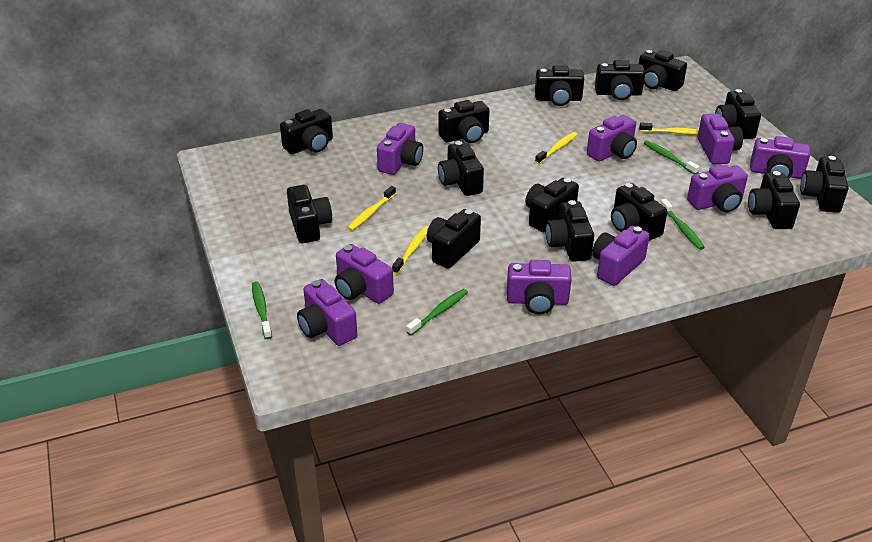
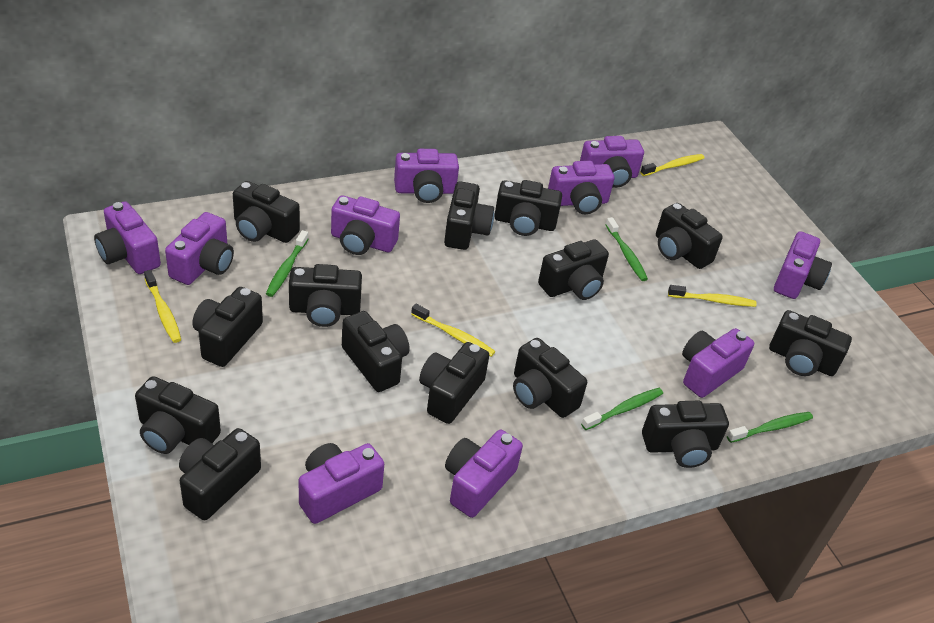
purple camera: 9 -> 10

